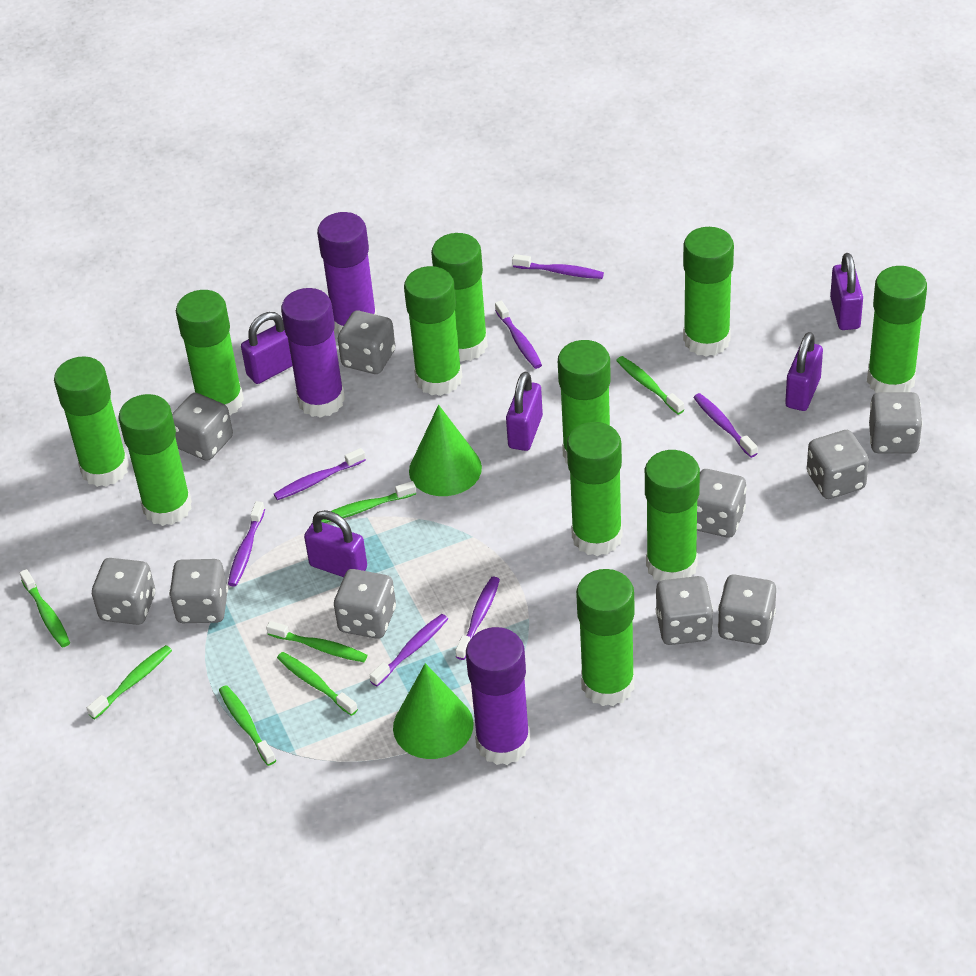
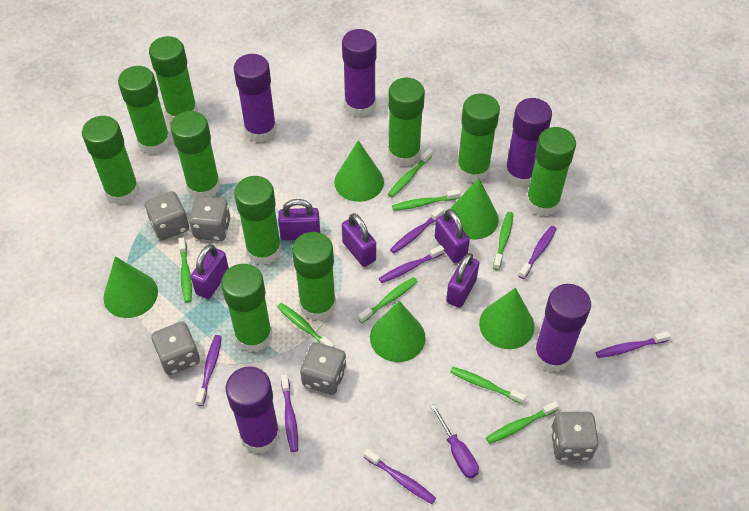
green cone: 2 -> 5
green glue stick: 11 -> 10
green toothbrush: 7 -> 8
grey dice: 10 -> 5
purple glue stick: 3 -> 5
purple screwdriver: 0 -> 1

